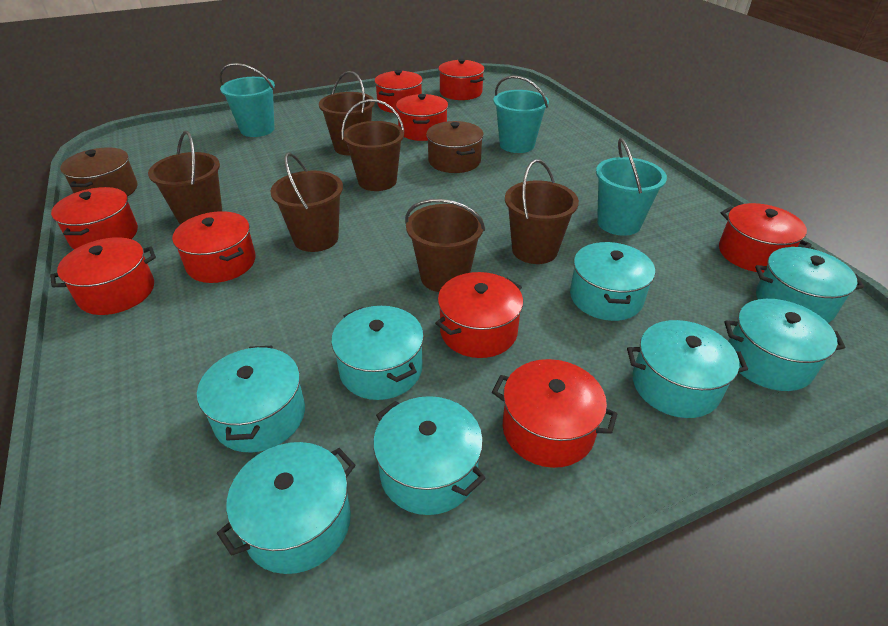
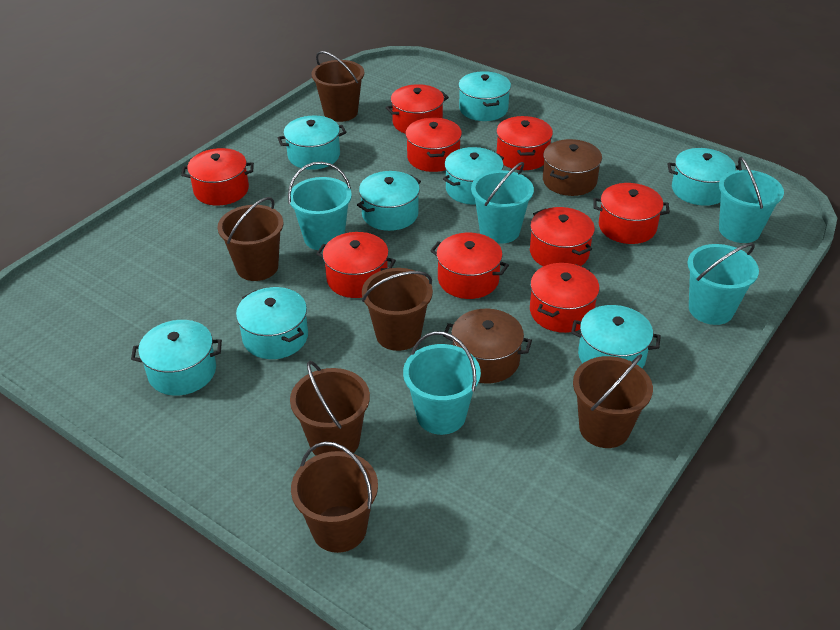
turquoise bucket: 3 -> 5

